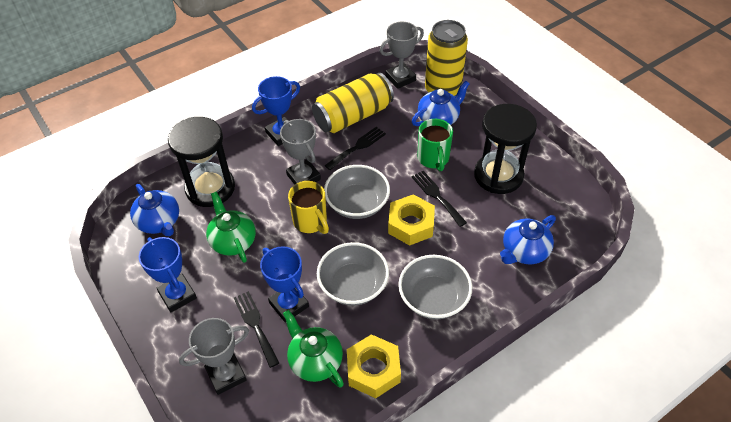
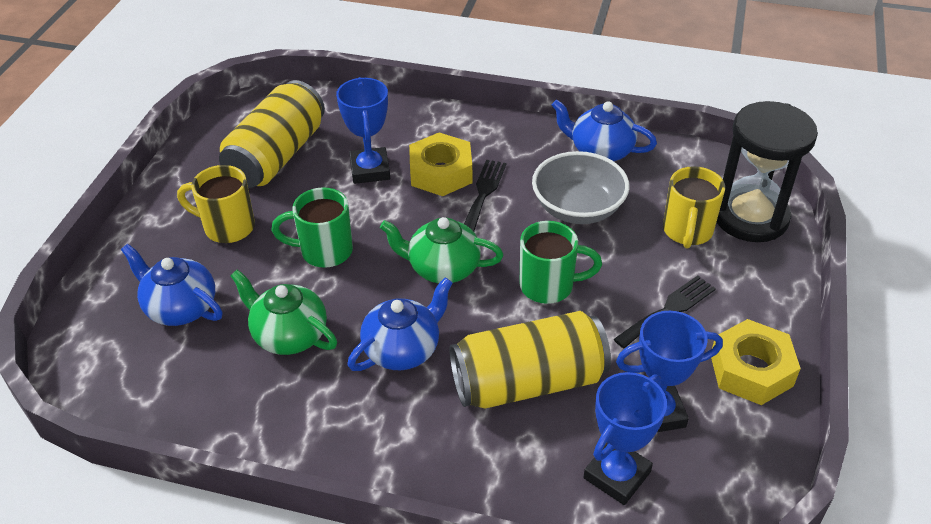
black fork: 3 -> 2
black hourglass: 2 -> 1
green mug: 1 -> 2
grey bowl: 3 -> 1
grey trophy: 3 -> 0
yellow mug: 1 -> 2

